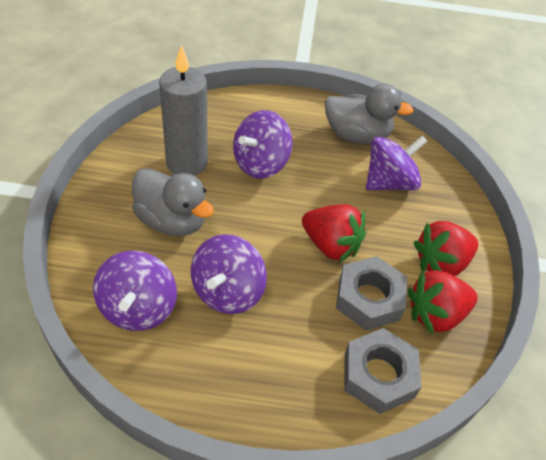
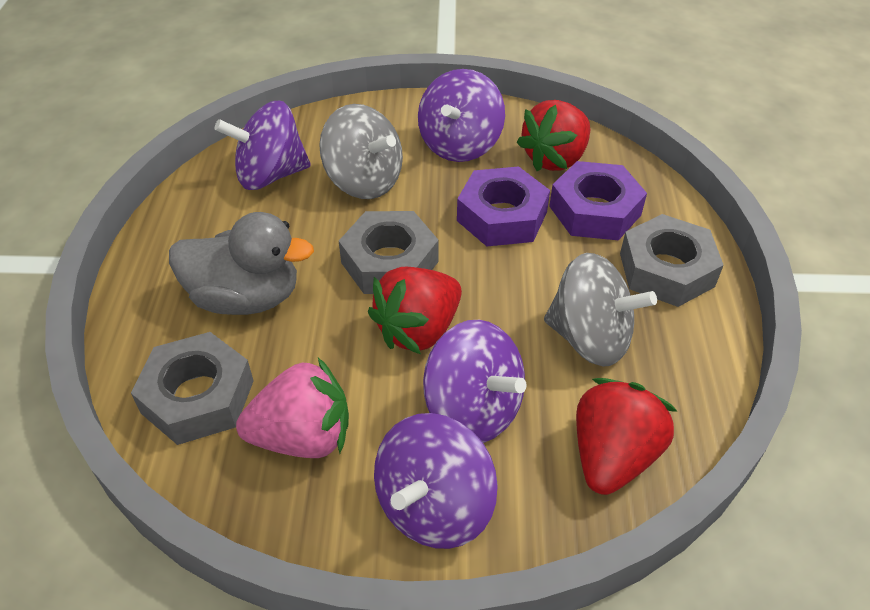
grey candle: 1 -> 0
grey duck: 2 -> 1
grey nut: 2 -> 3
grey spinning top: 0 -> 2
pink strawberry: 0 -> 1
purple nut: 0 -> 2

